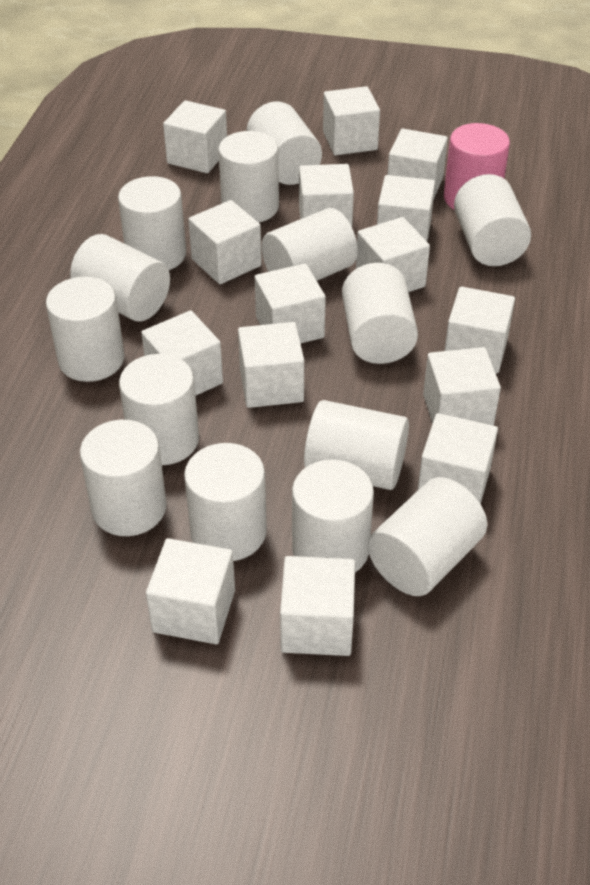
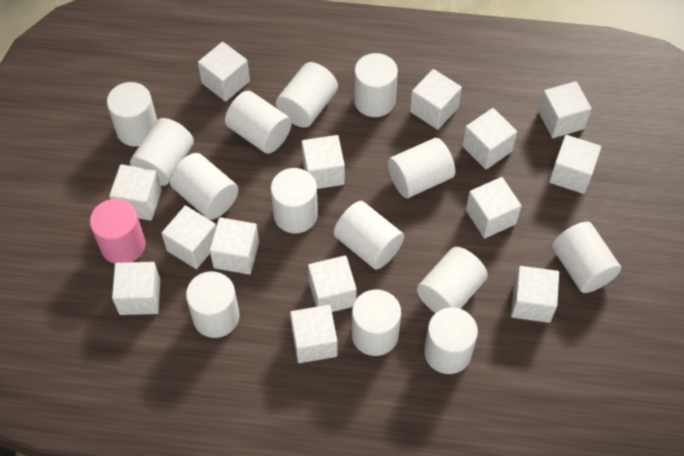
white cube: 15 -> 14

